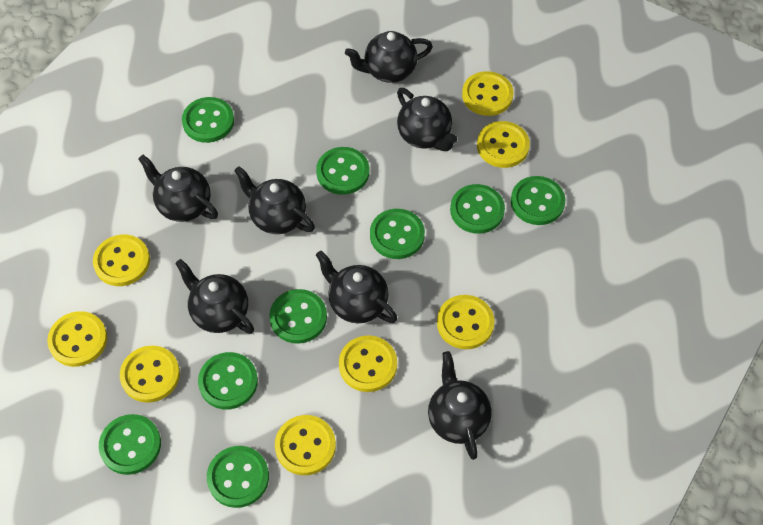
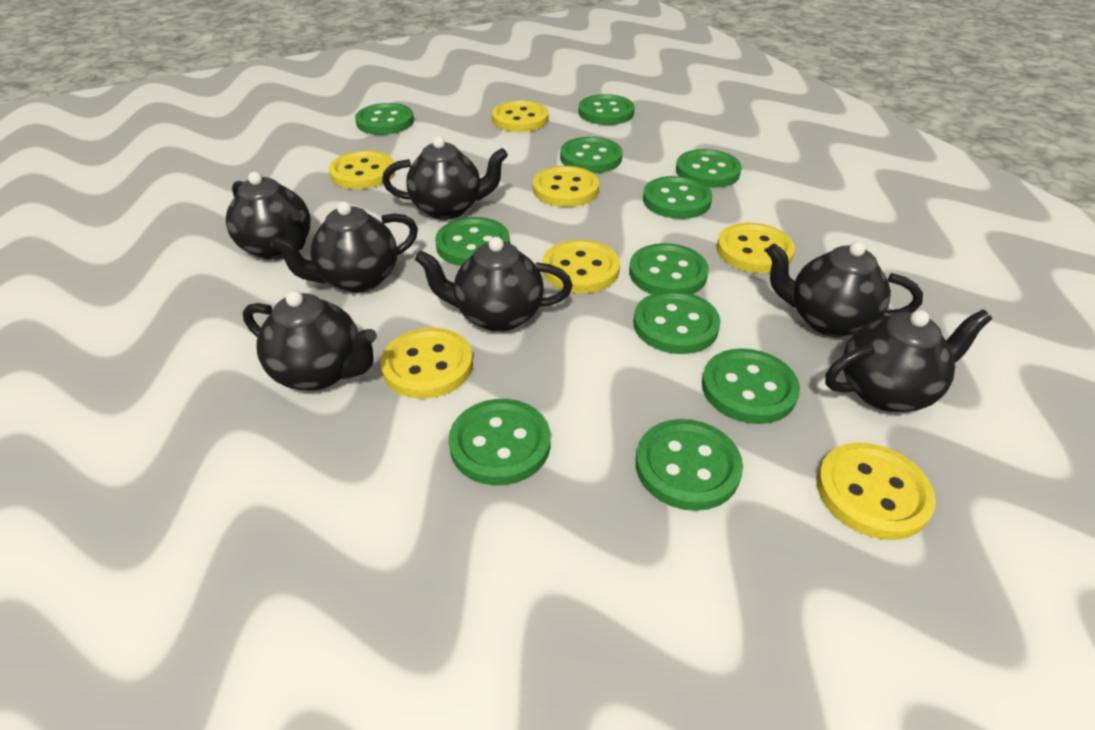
green button: 9 -> 11
yellow button: 8 -> 7

